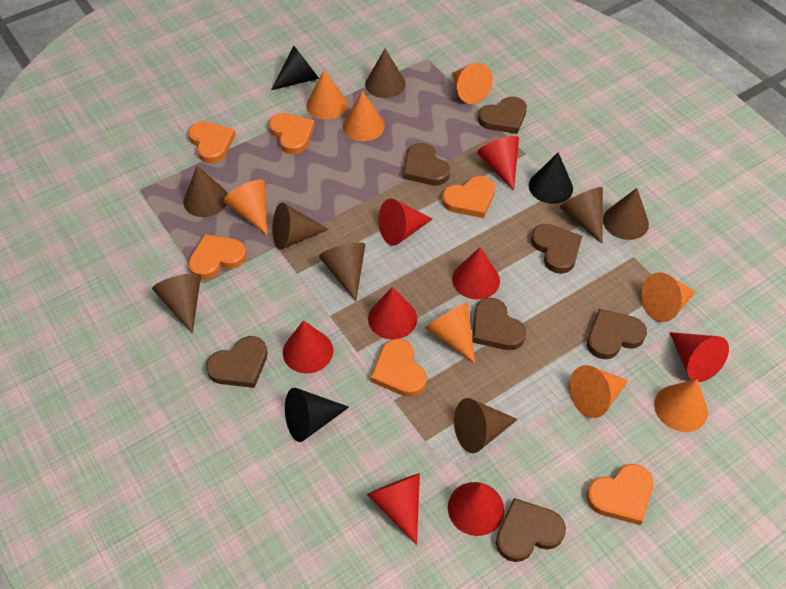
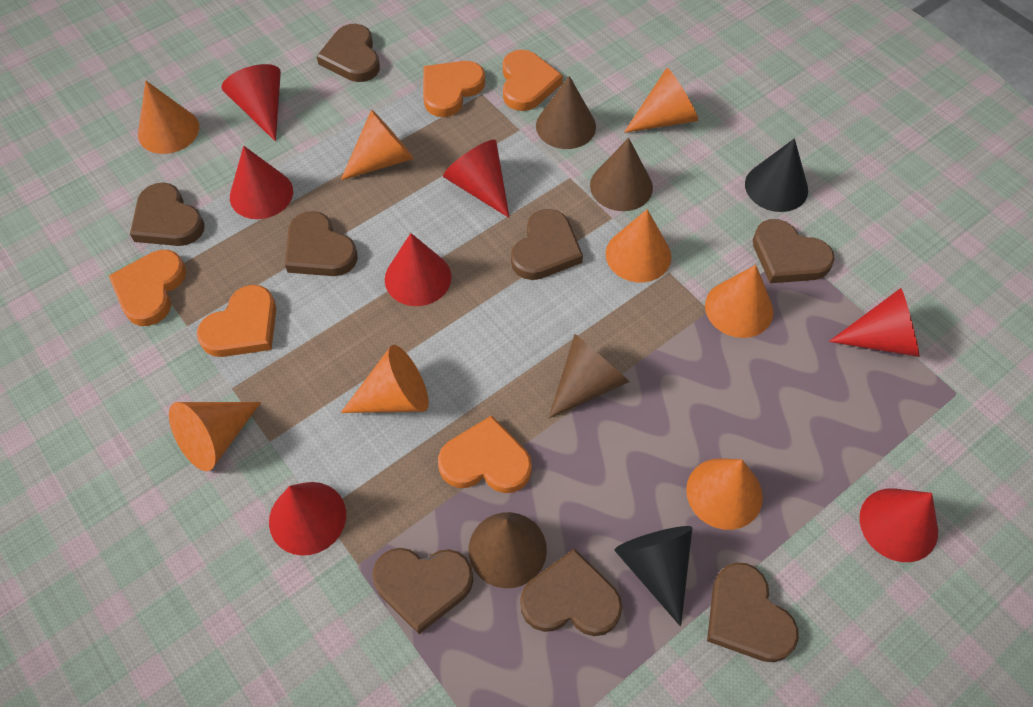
black cone: 3 -> 2
brown cone: 8 -> 4
brown heart: 7 -> 8
orange heart: 6 -> 5
red cone: 8 -> 7

